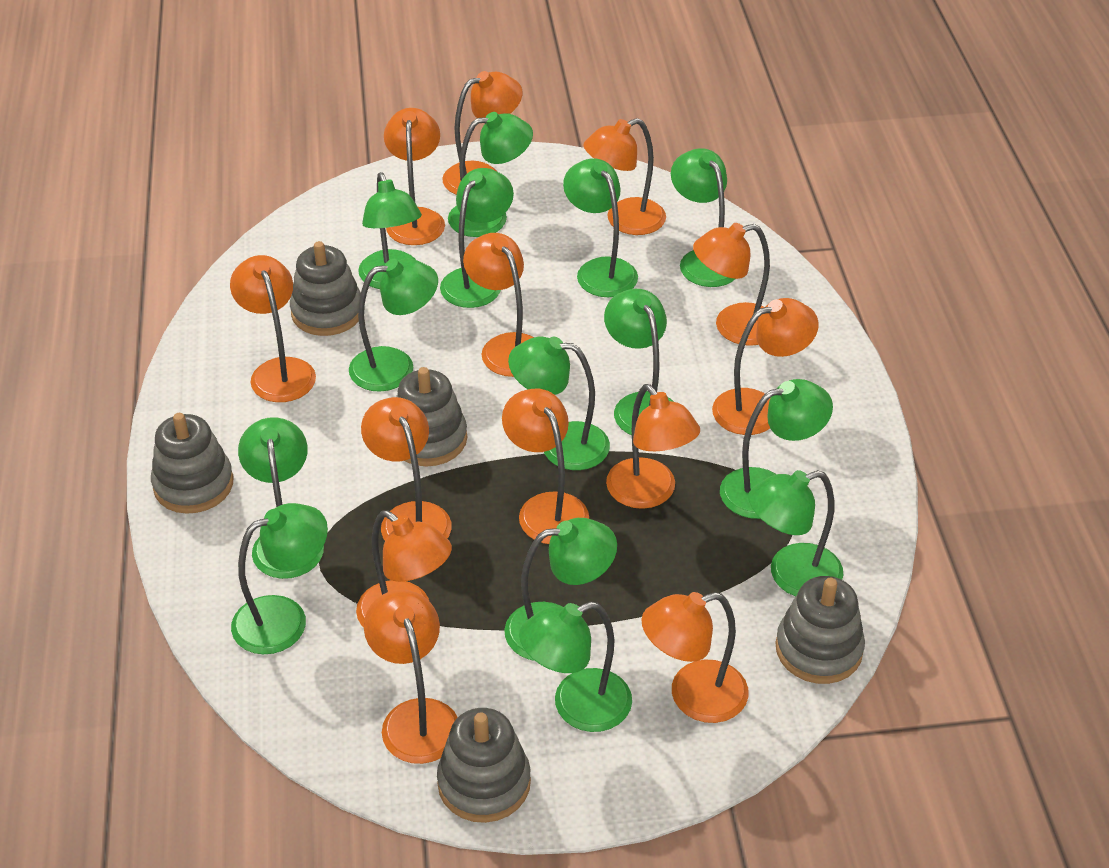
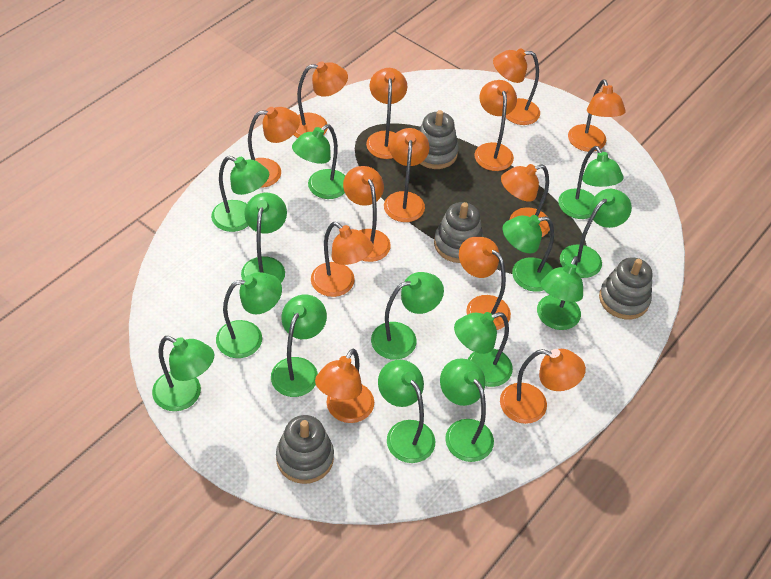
grey stacking toy: 5 -> 4

